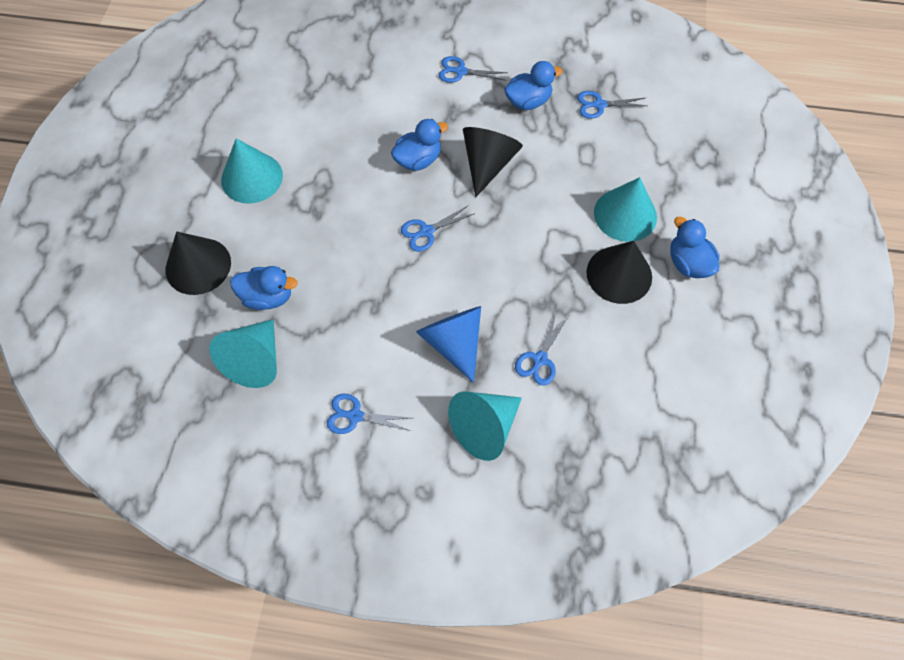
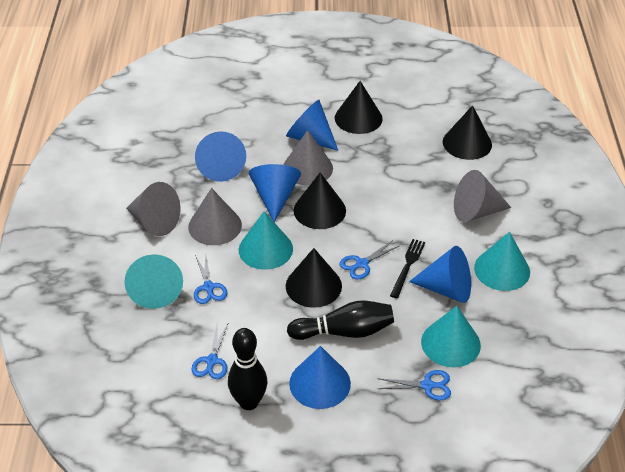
black bowling pin: 0 -> 2
black cone: 3 -> 4
black fork: 0 -> 1
blue cone: 1 -> 5
blue duck: 4 -> 0
blue scissors: 5 -> 4
grey cone: 0 -> 4

